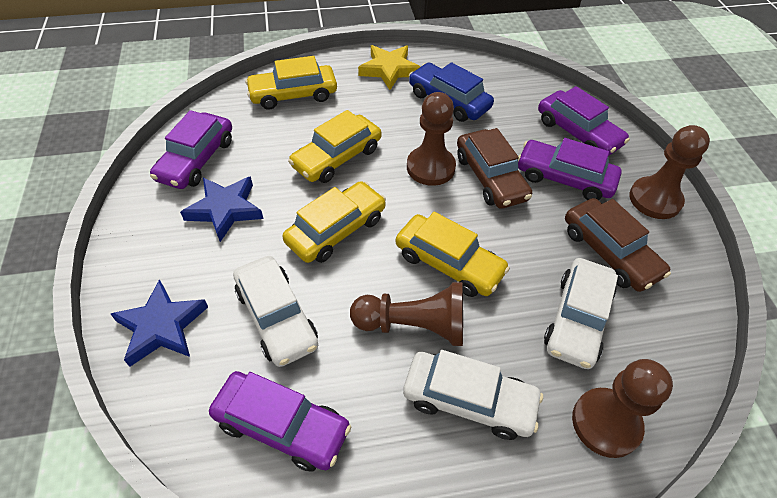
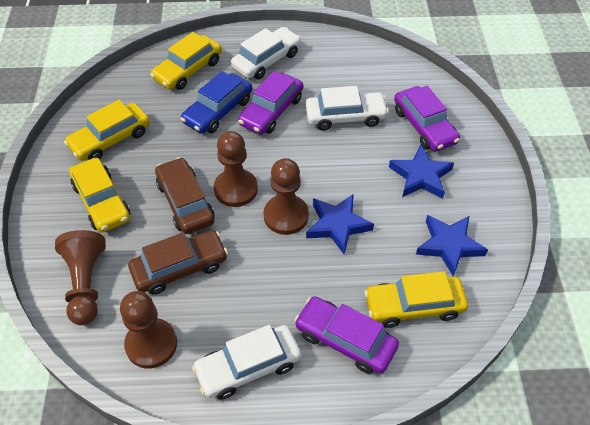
blue star: 2 -> 3
purple car: 4 -> 3
yellow star: 1 -> 0

